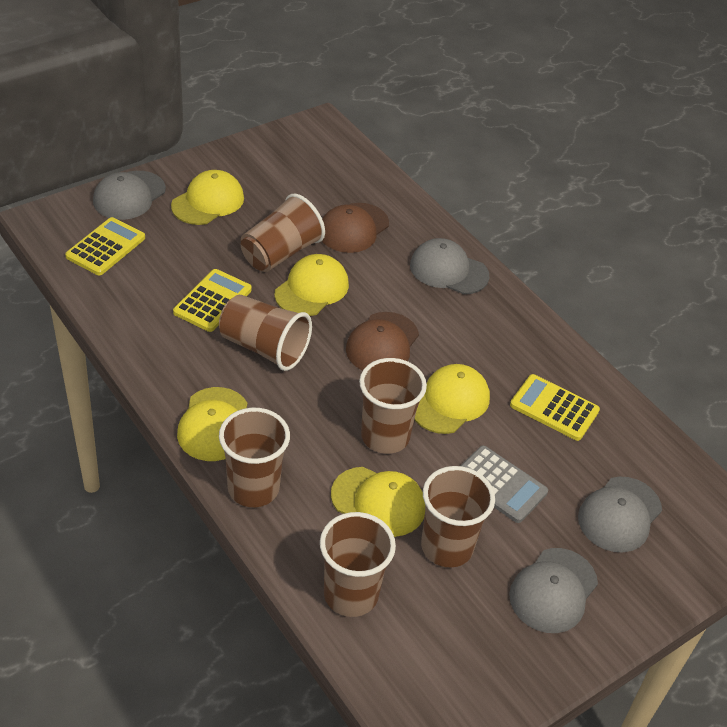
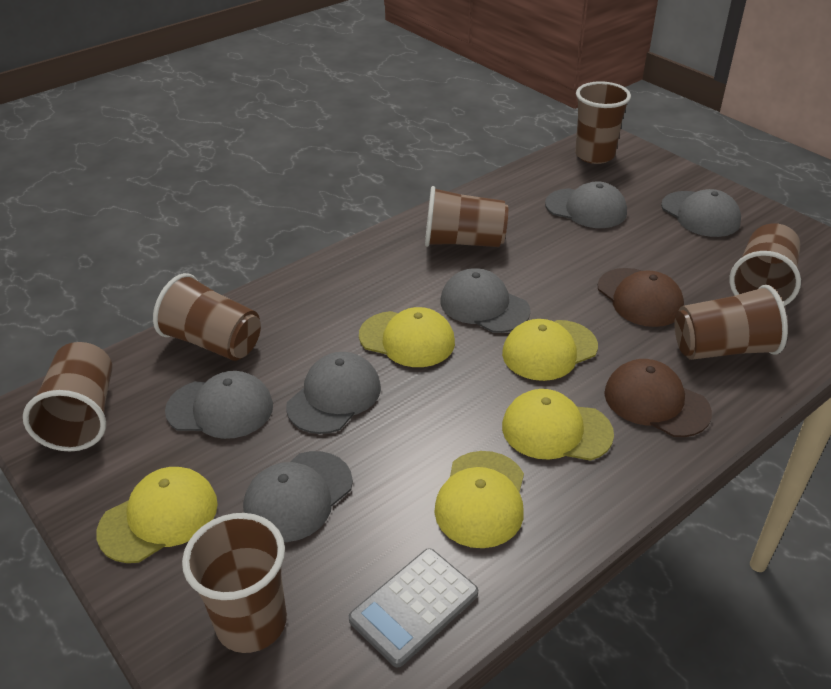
brown cup: 6 -> 7
grey cap: 4 -> 6
yellow calculator: 3 -> 0

